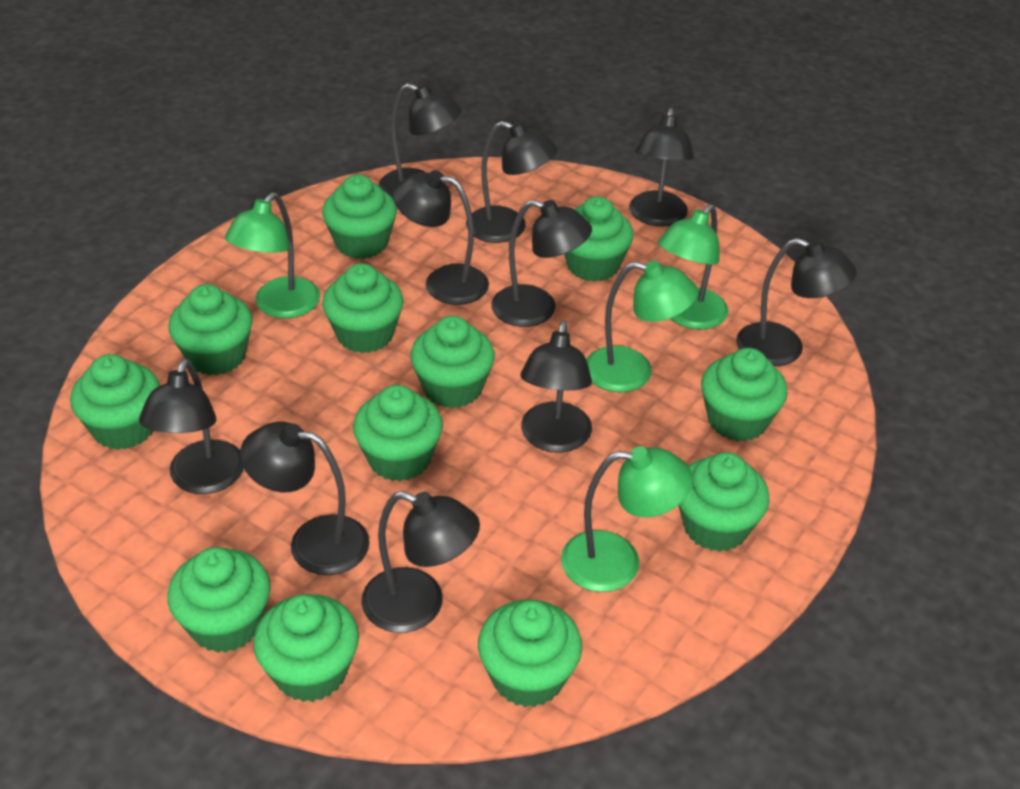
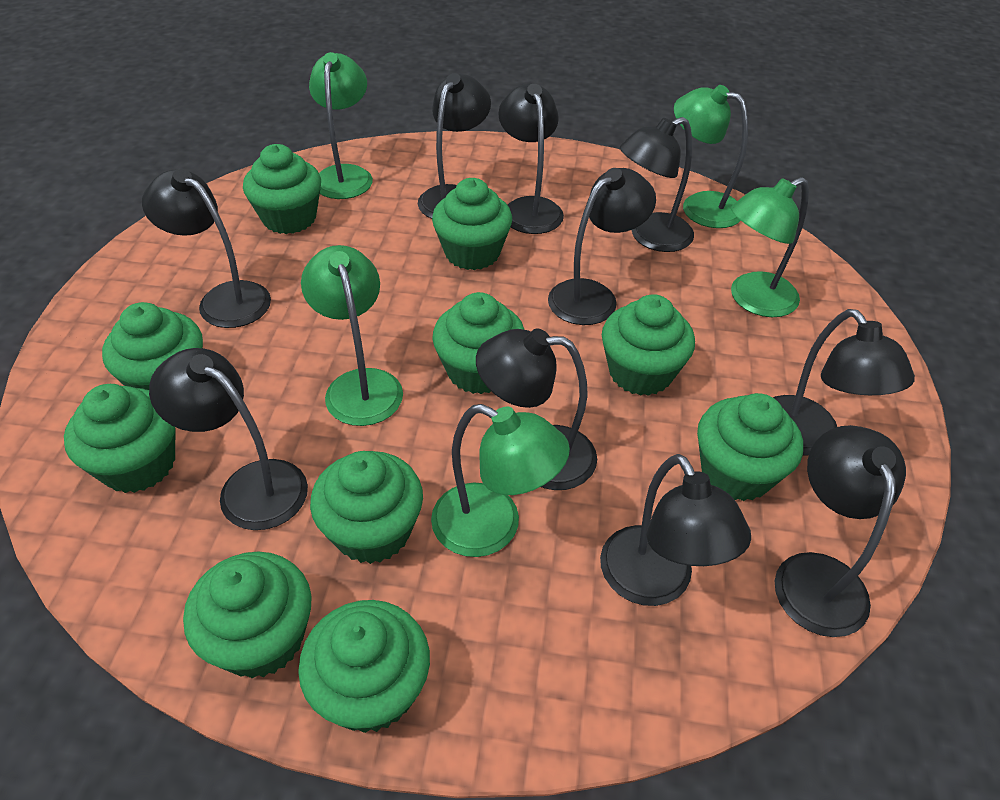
green cupcake: 12 -> 10
green lamp: 4 -> 5

